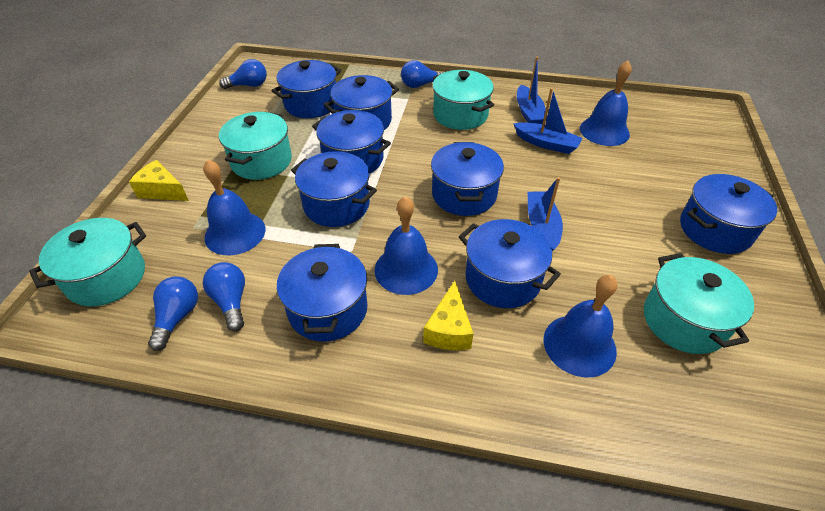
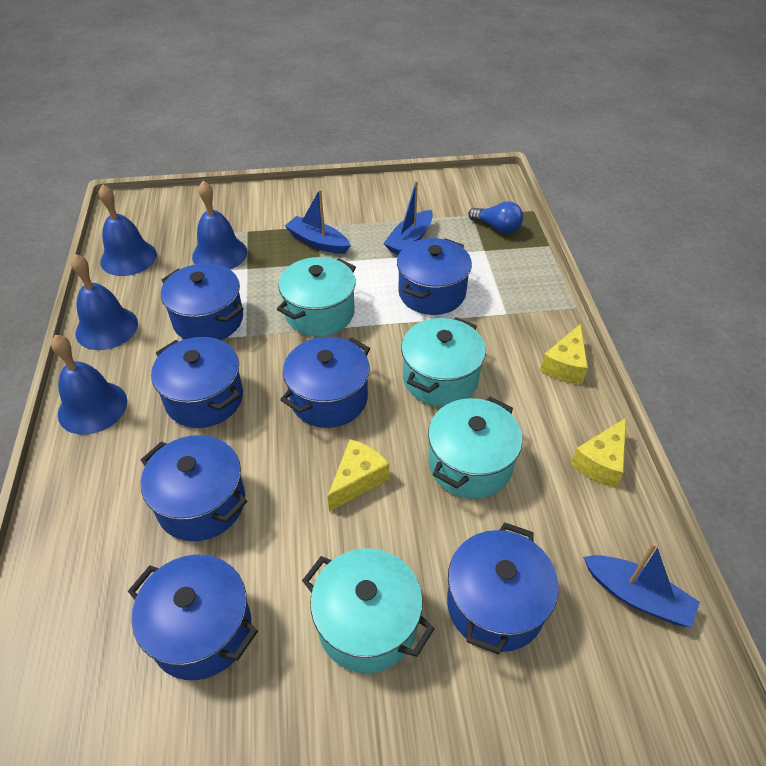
blue light bulb: 4 -> 1
blue pot: 8 -> 7
yellow cheese: 2 -> 3

